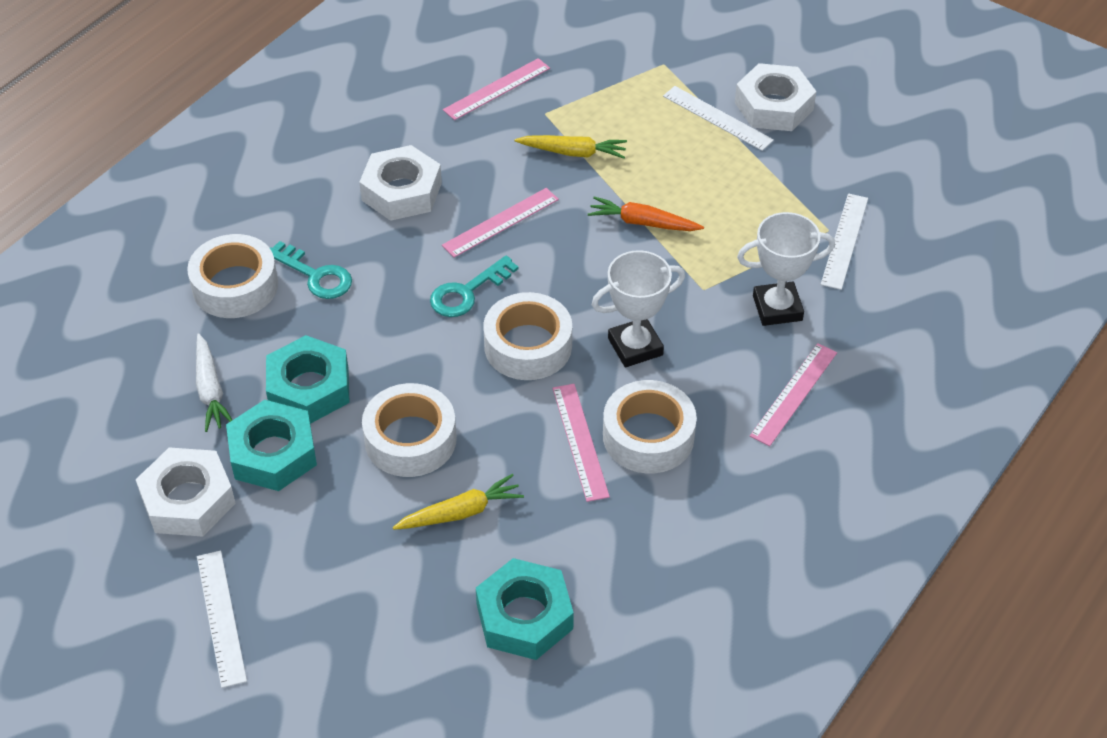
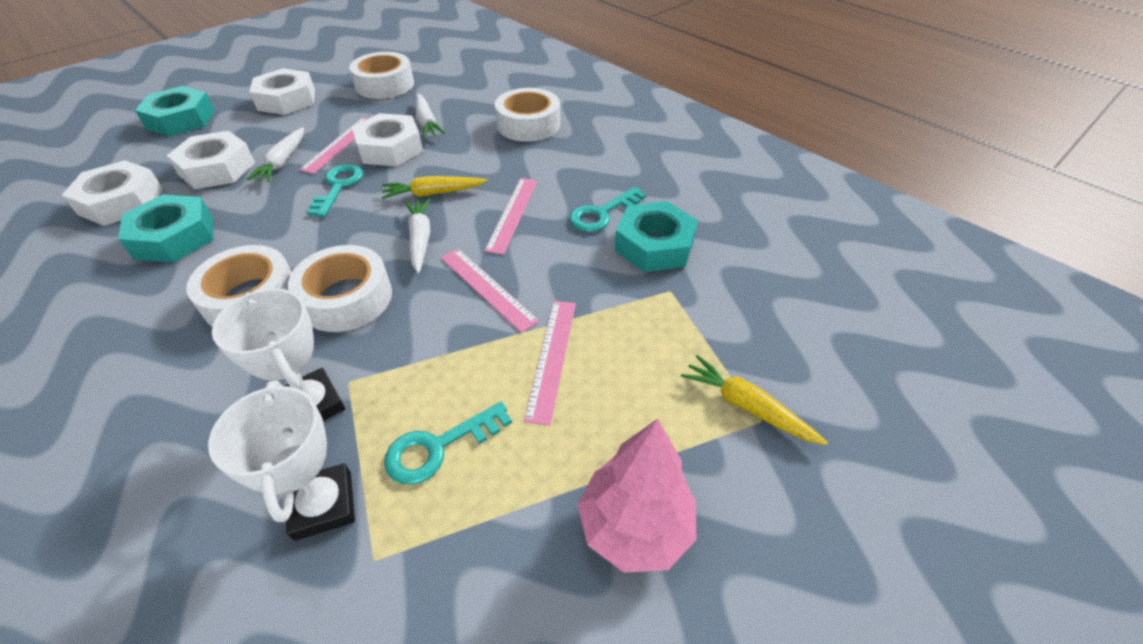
orange carrot: 1 -> 0
pink tree: 0 -> 1
turquoise key: 2 -> 3
white carrot: 1 -> 3
white nut: 3 -> 4
white ruler: 3 -> 0

